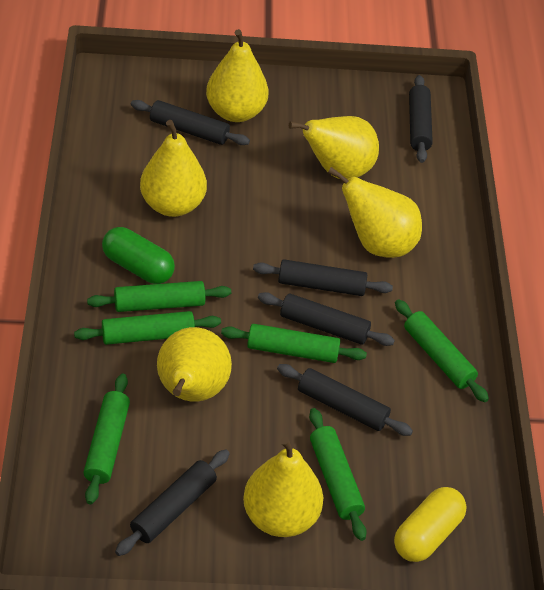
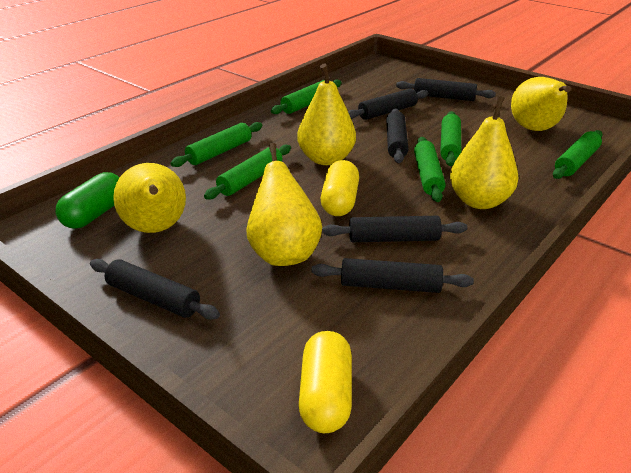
yellow capsule: 1 -> 2
yellow pear: 6 -> 5

